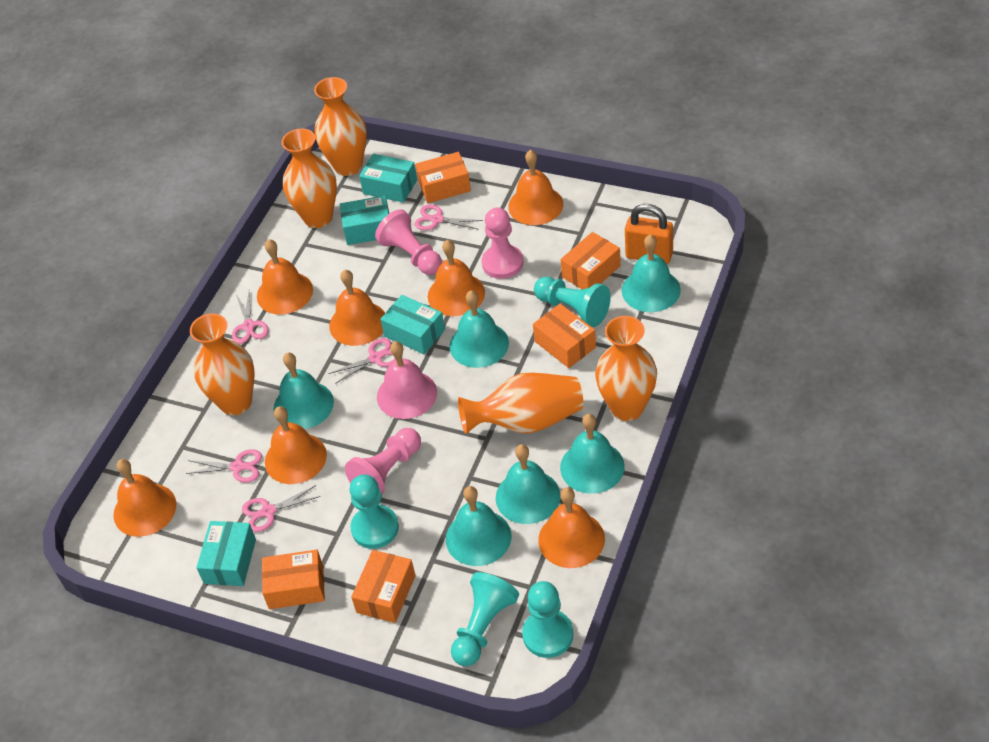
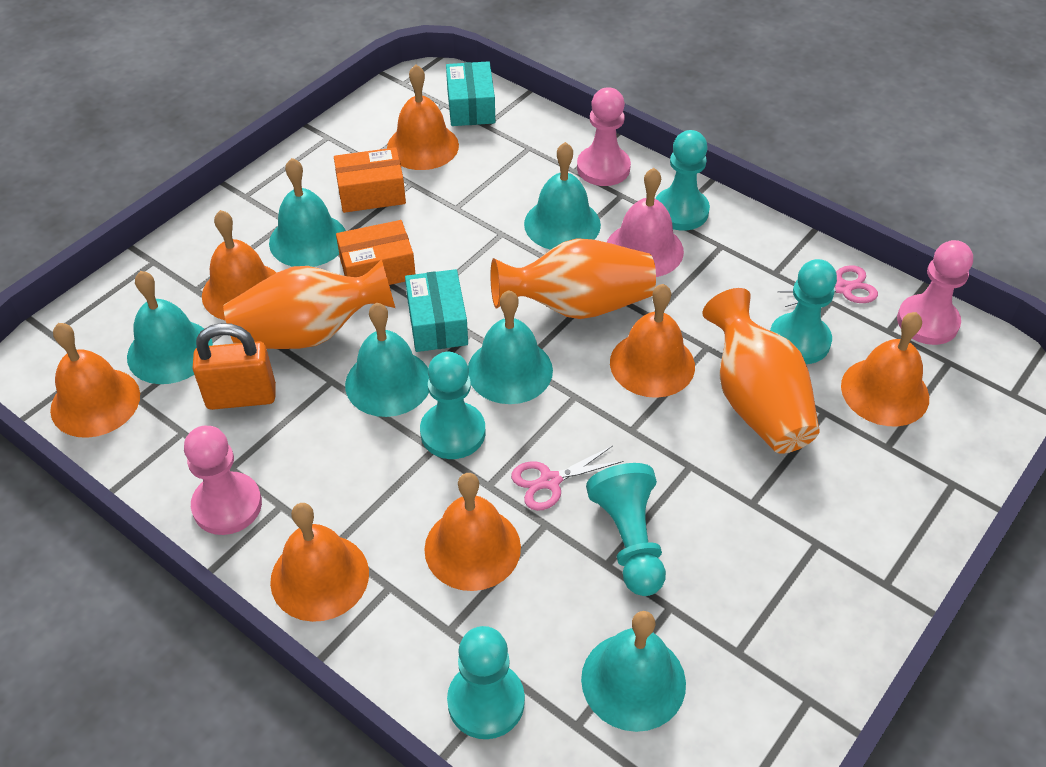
orange box: 5 -> 2
orange vase: 5 -> 3
pink scissors: 5 -> 2
turquoise box: 4 -> 2
turquoise pawn: 4 -> 5

